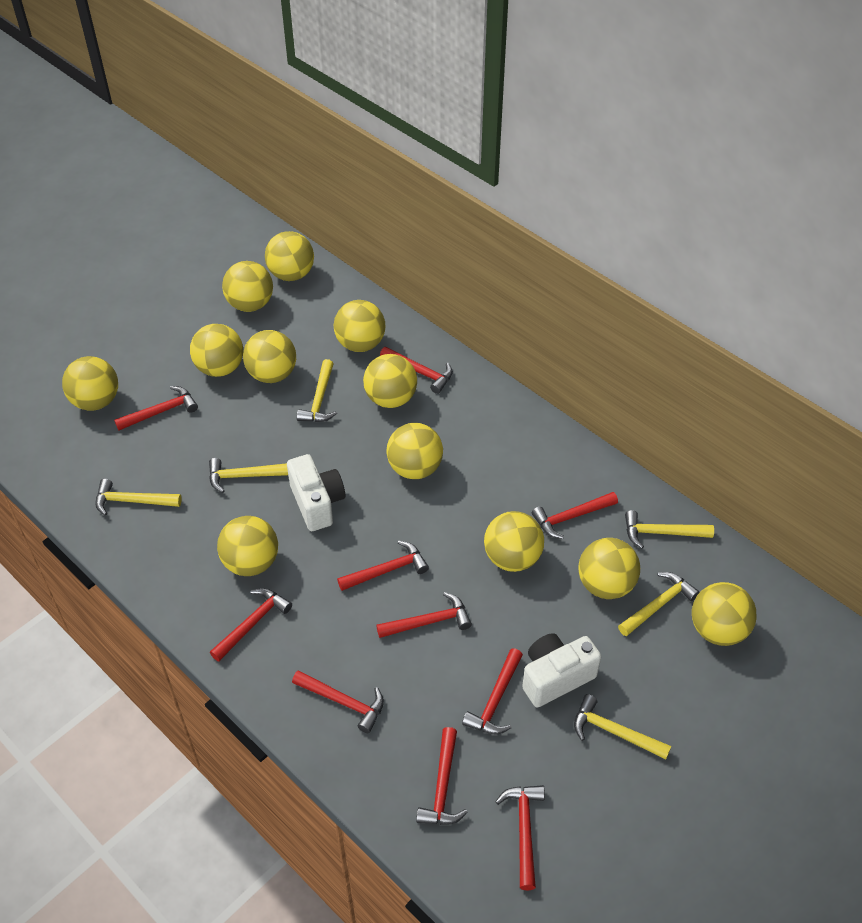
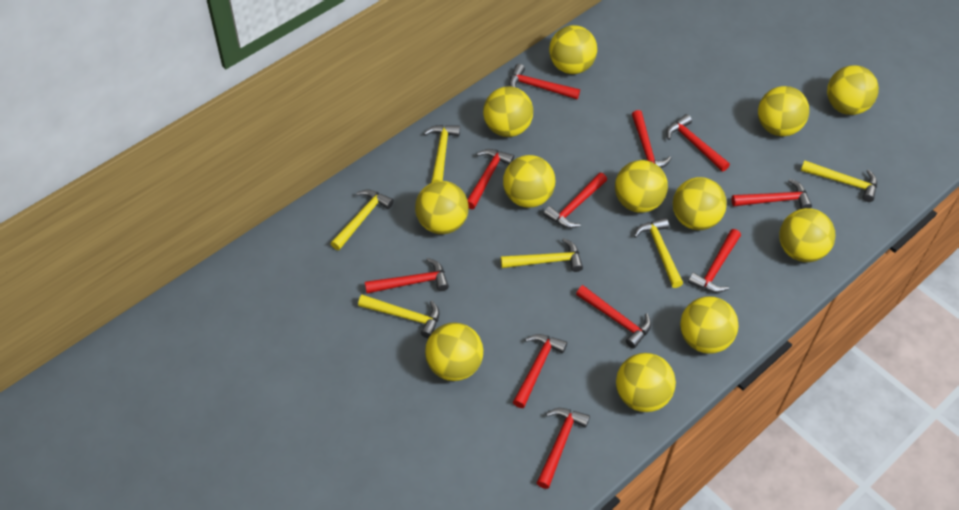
red hammer: 10 -> 11
white camera: 2 -> 0

